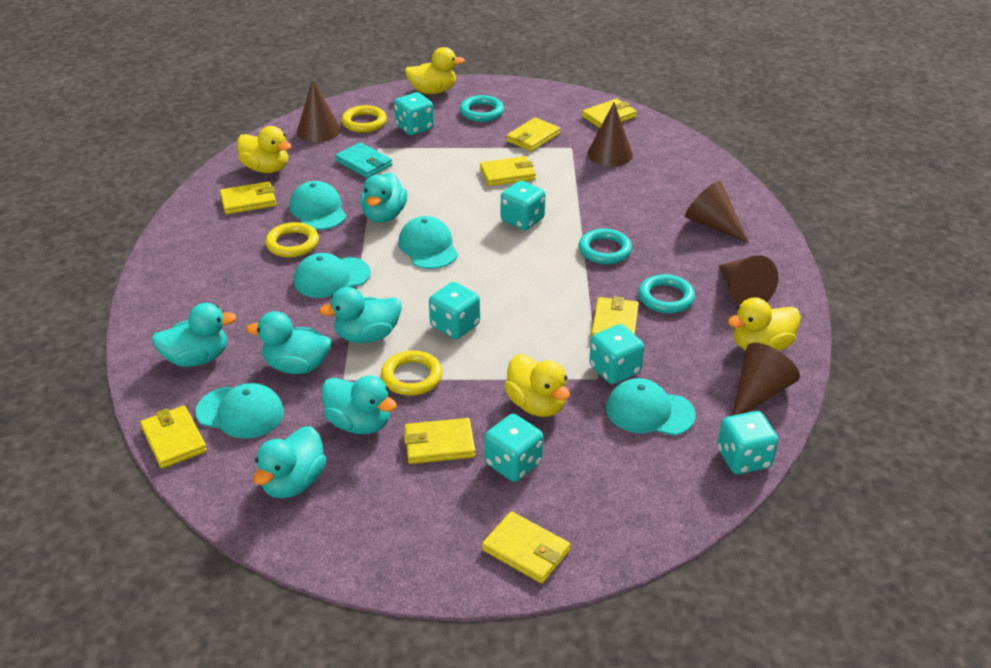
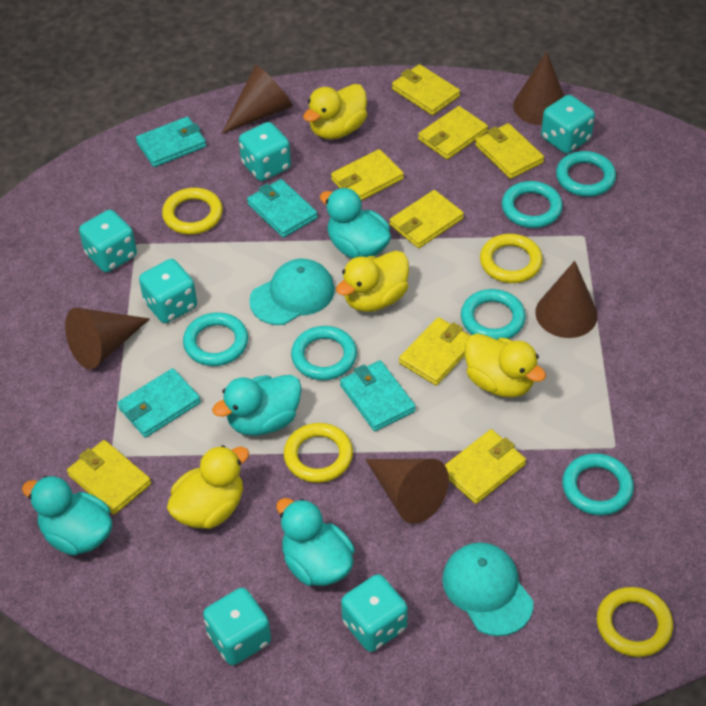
turquoise cap: 5 -> 2
turquoise duck: 6 -> 4
turquoise ring: 3 -> 6
turquoise wallet: 1 -> 4
yellow ring: 3 -> 4

